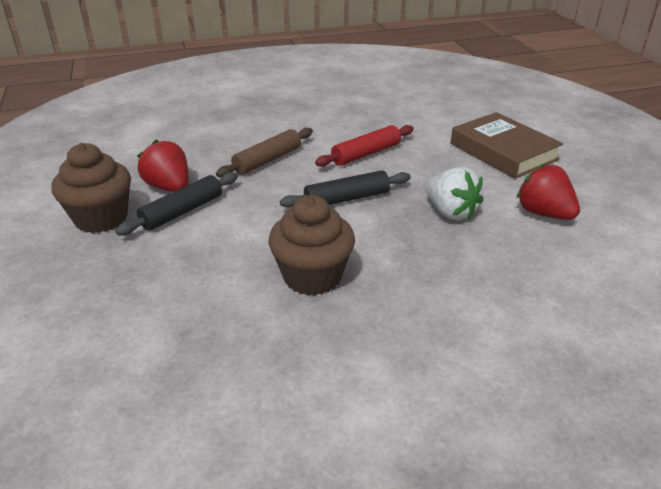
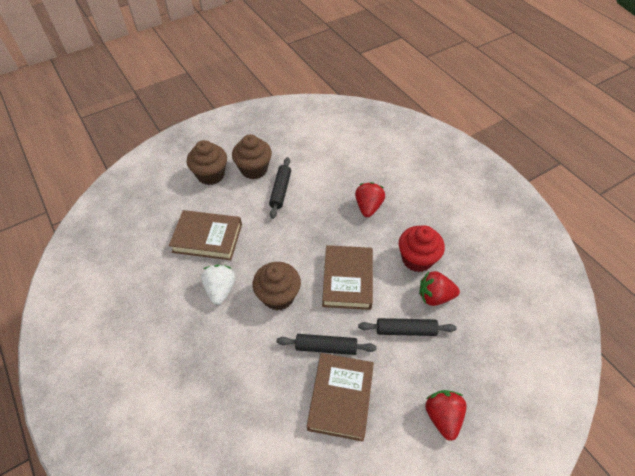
black rolling pin: 2 -> 3
brown book: 1 -> 3
brown cupcake: 2 -> 3
brown rolling pin: 1 -> 0
red cupcake: 0 -> 1
red rolling pin: 1 -> 0
red strawberry: 2 -> 3

